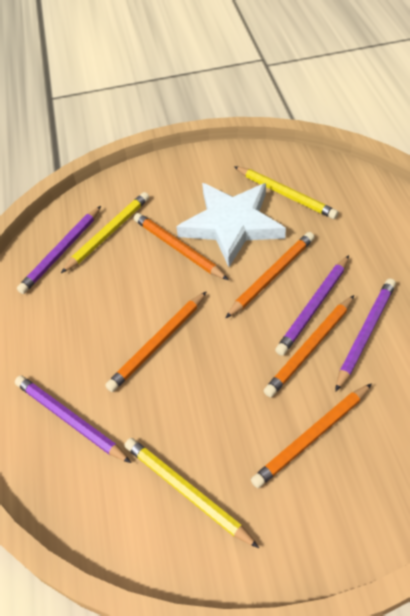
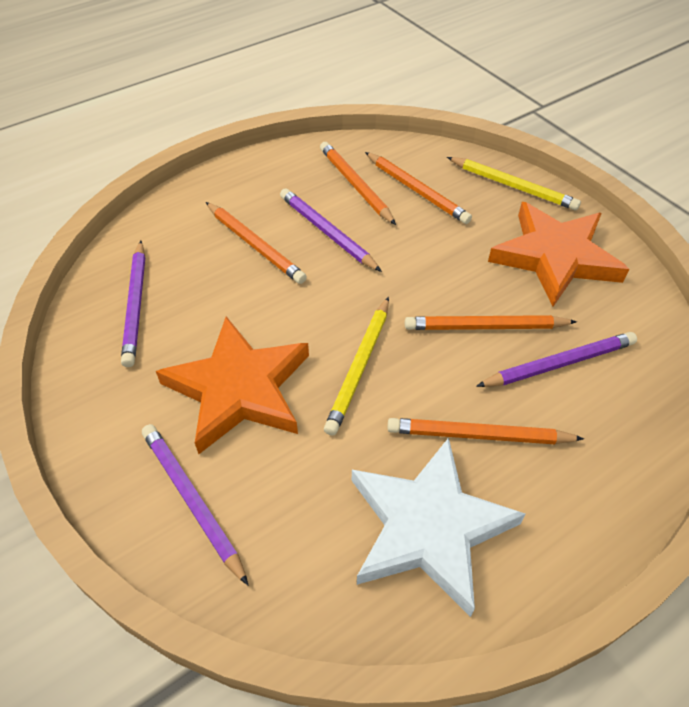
orange star: 0 -> 2
yellow pencil: 3 -> 2

